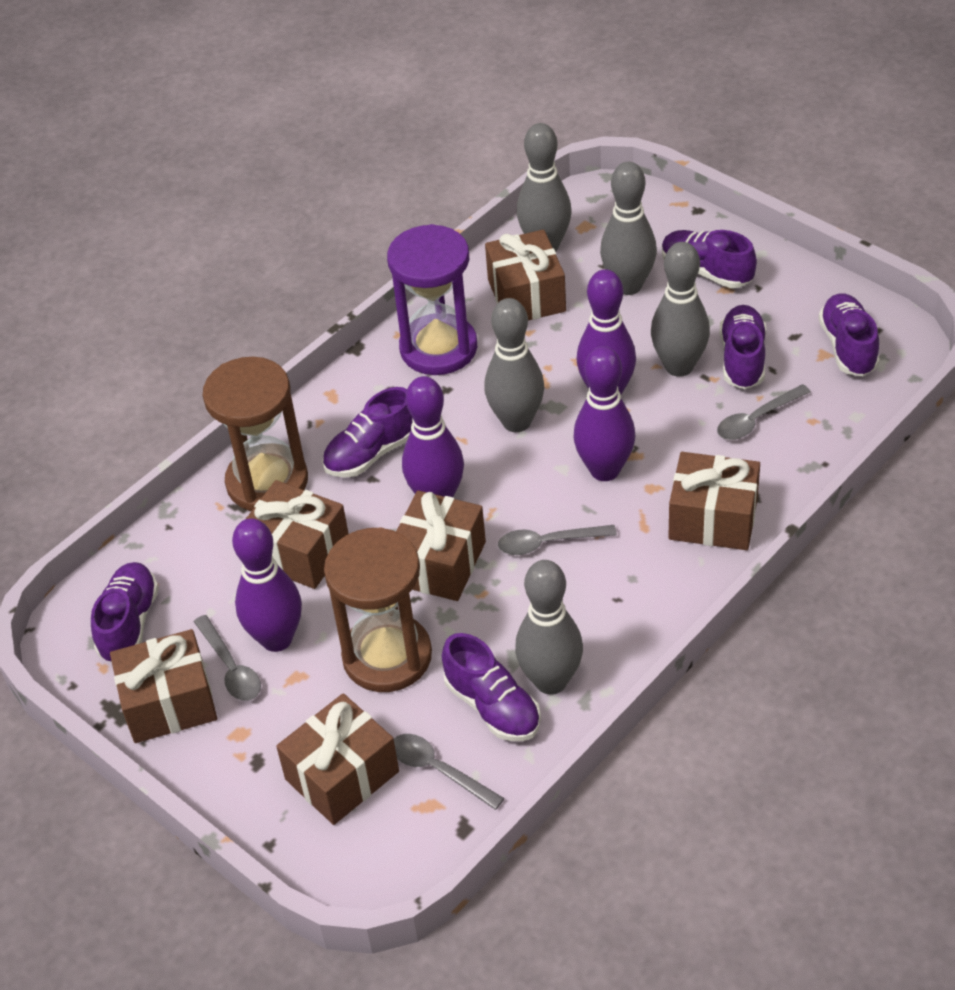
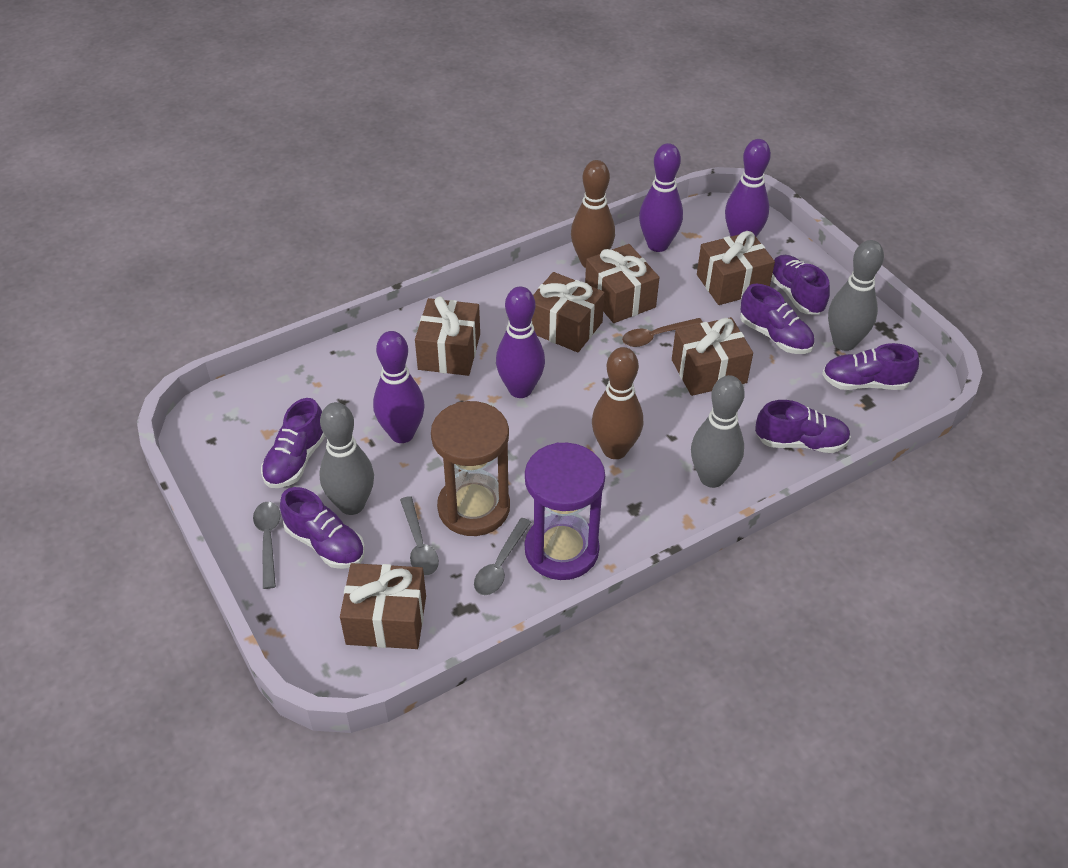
brown bowling pin: 0 -> 2
brown hourglass: 2 -> 1
brown spoon: 0 -> 1
grey bowling pin: 5 -> 3
grey spoon: 4 -> 3

